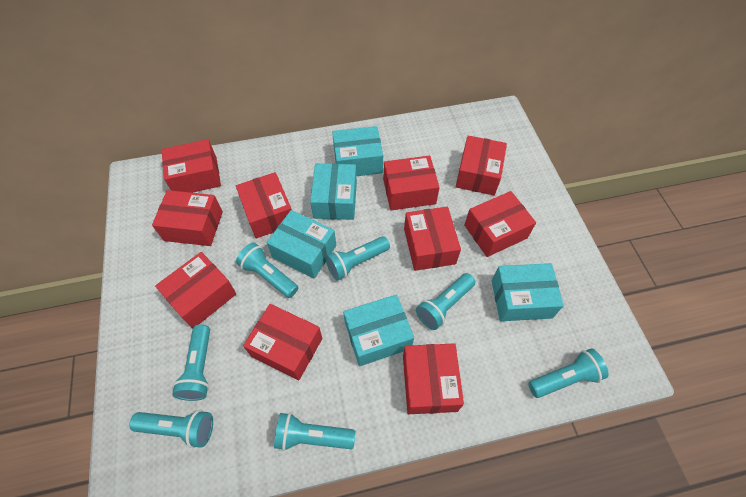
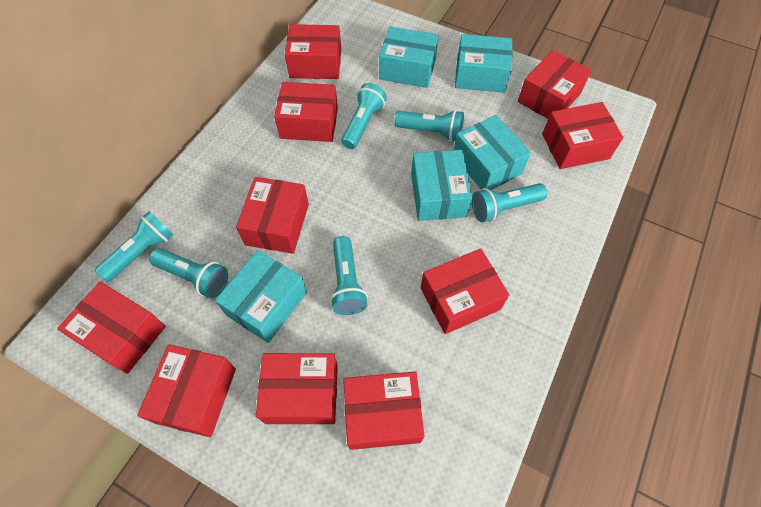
turquoise flashlight: 7 -> 6

